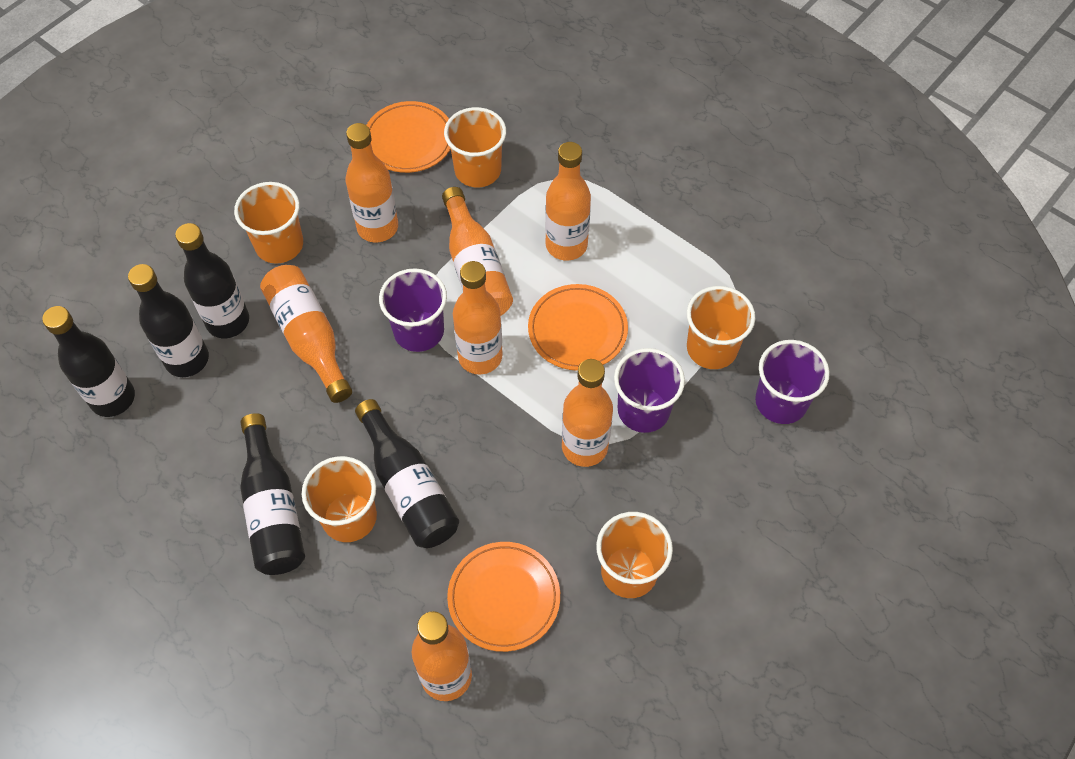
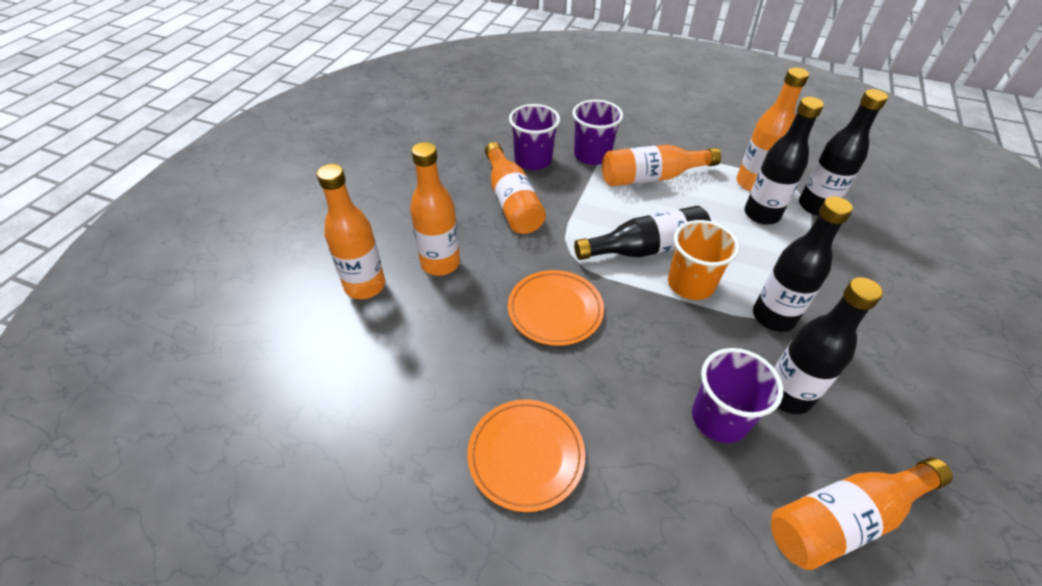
orange bottle: 7 -> 6
orange cup: 5 -> 1
orange plate: 3 -> 2

